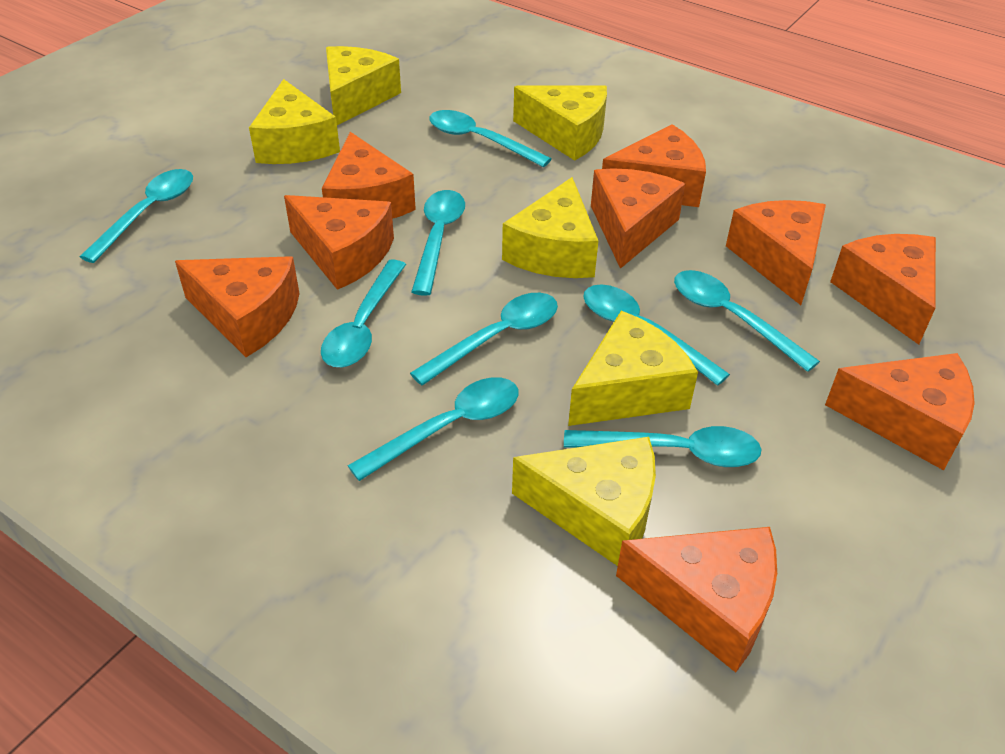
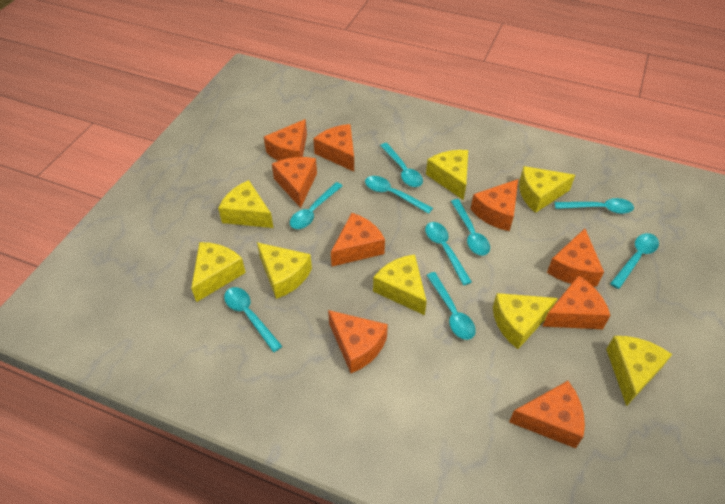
yellow cheese: 6 -> 8

